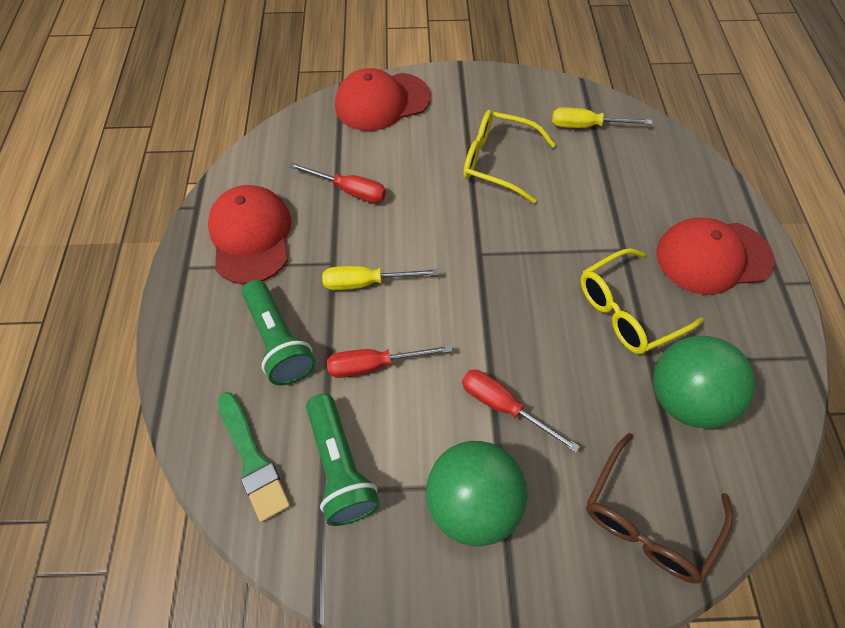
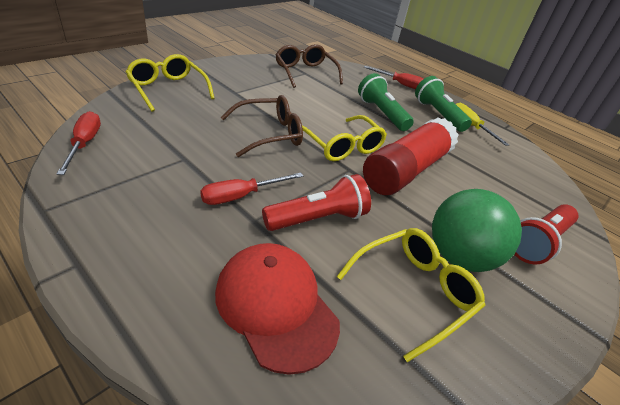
brown glasses: 1 -> 2
green ball: 2 -> 1
green brush: 1 -> 0
red cap: 3 -> 1
red flashlight: 0 -> 2
red glue stick: 0 -> 1
yellow glasses: 2 -> 3
yellow screwdriver: 2 -> 1

